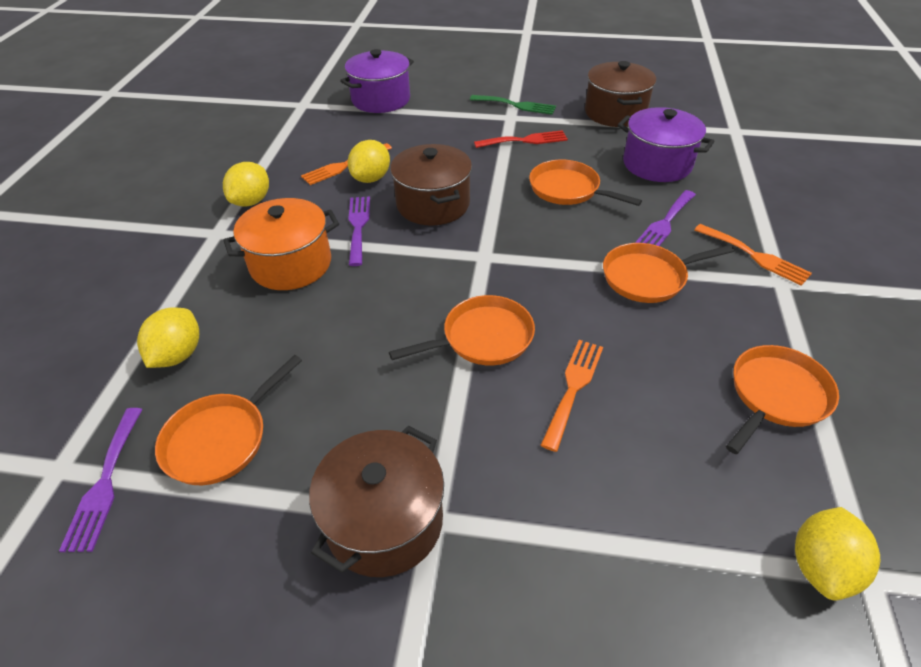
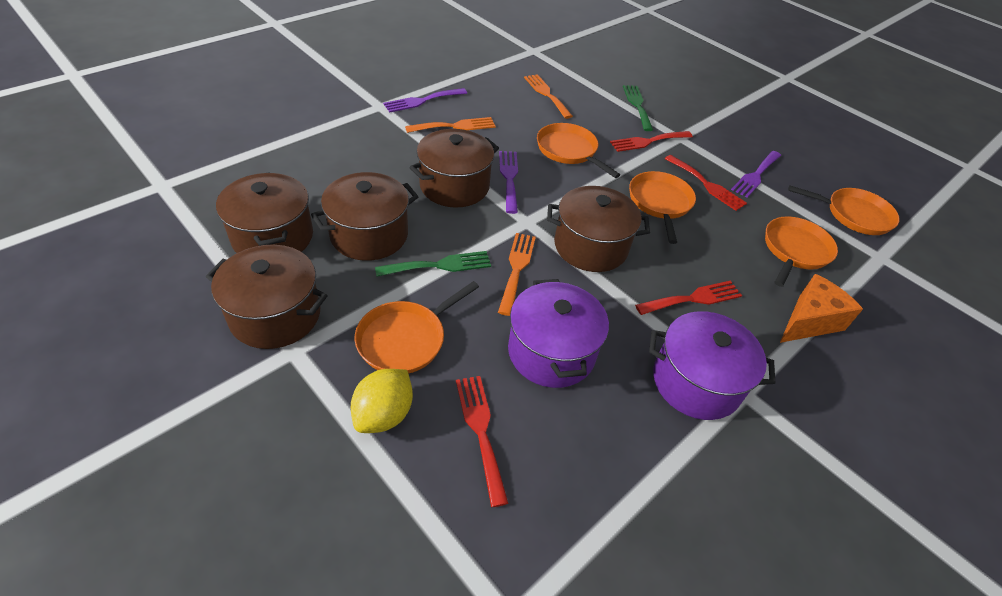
brown pot: 3 -> 5
green fork: 1 -> 2
orange cheese: 0 -> 1
orange pot: 1 -> 0
red fork: 1 -> 4
yellow lemon: 4 -> 1

